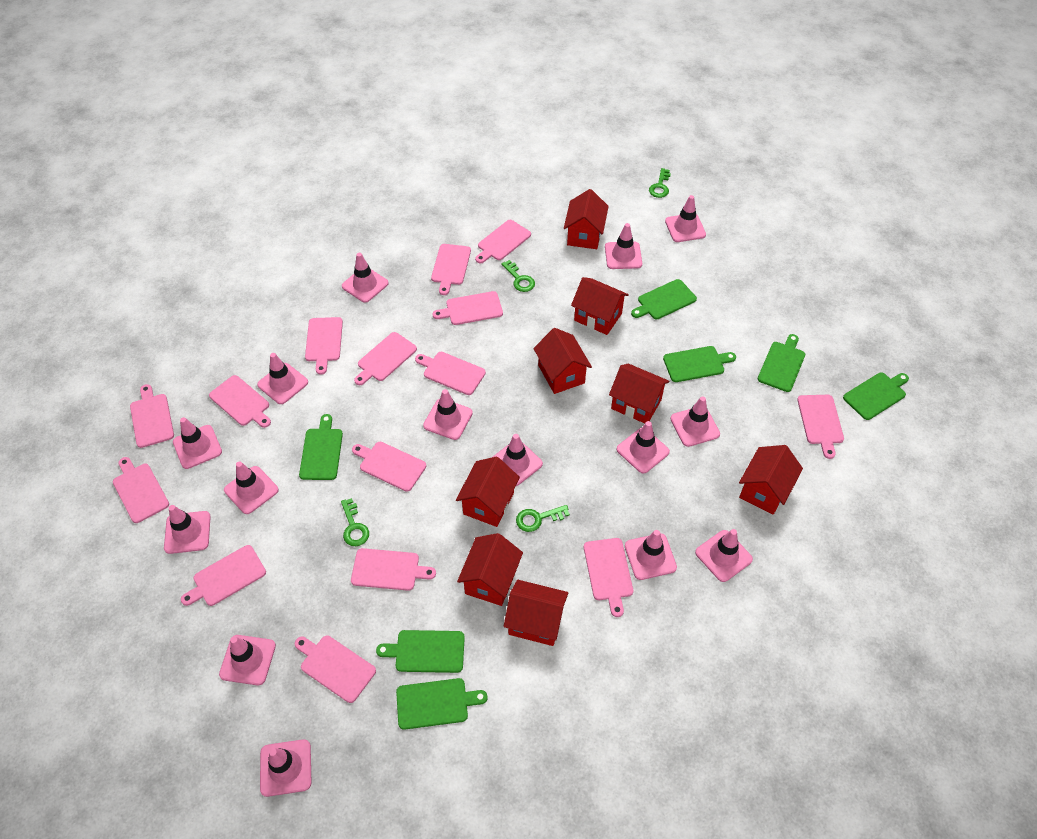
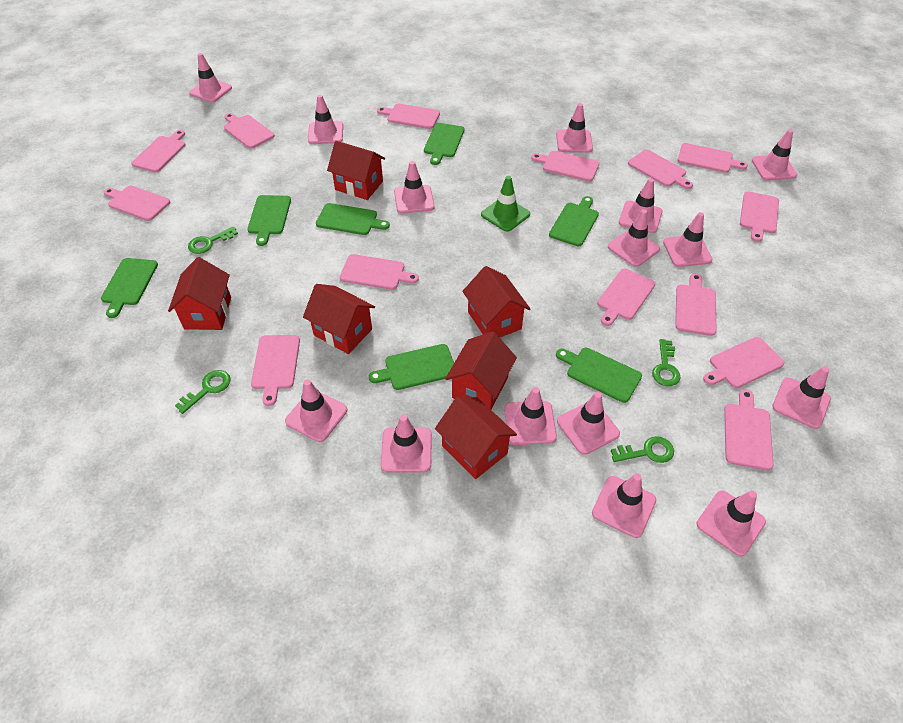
green traffic cone: 0 -> 1
pink cutting board: 15 -> 14
red house: 8 -> 6

